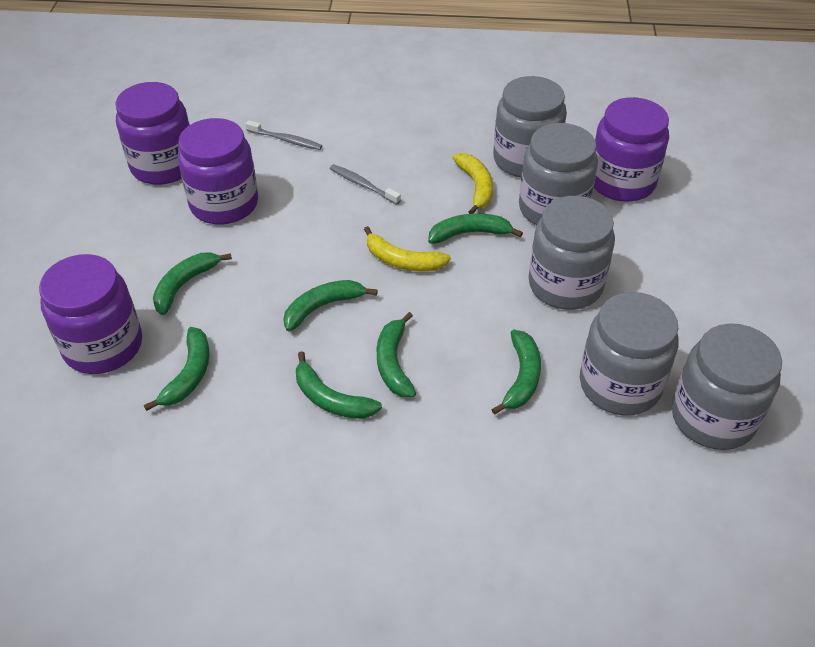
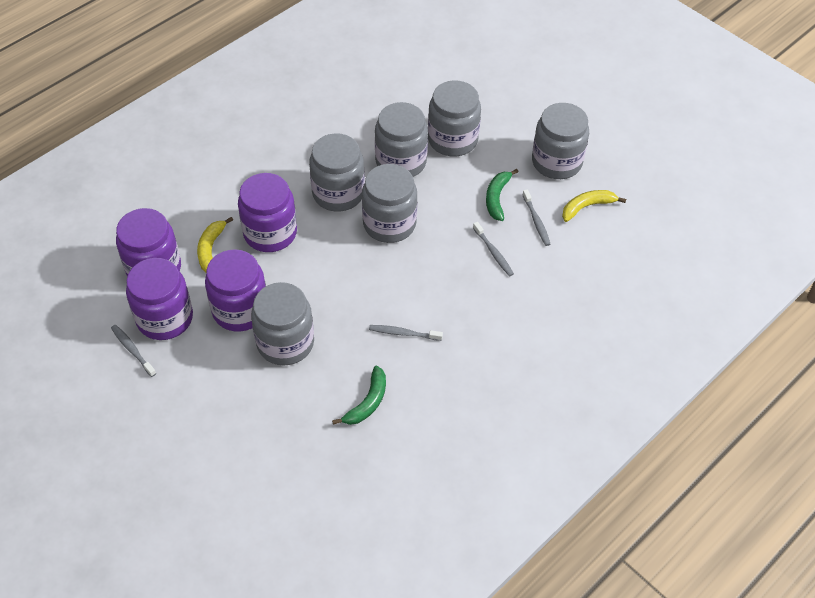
green banana: 7 -> 2
grey jar: 5 -> 6
grey toothbrush: 2 -> 4

